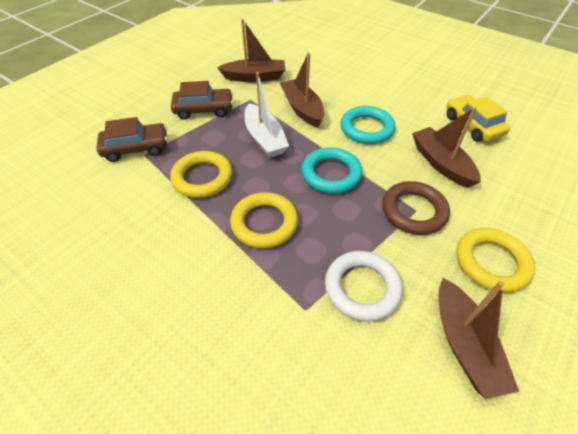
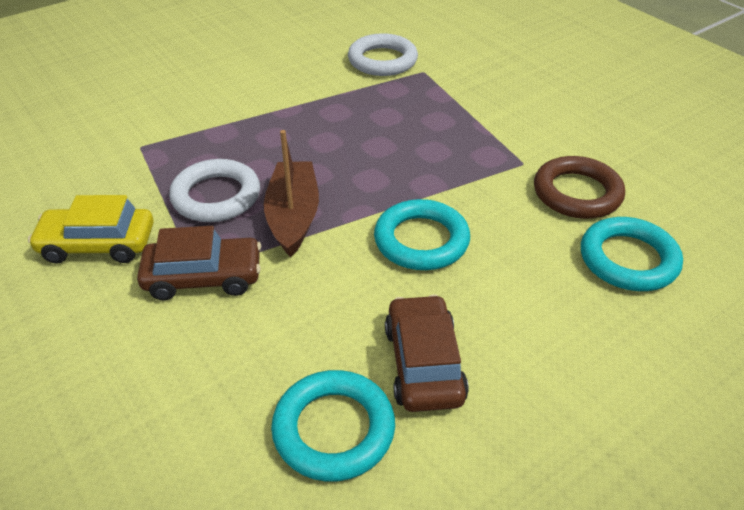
brown boat: 4 -> 1
turquoise ring: 2 -> 3
white boat: 1 -> 0
white ring: 1 -> 2
yellow ring: 3 -> 0

